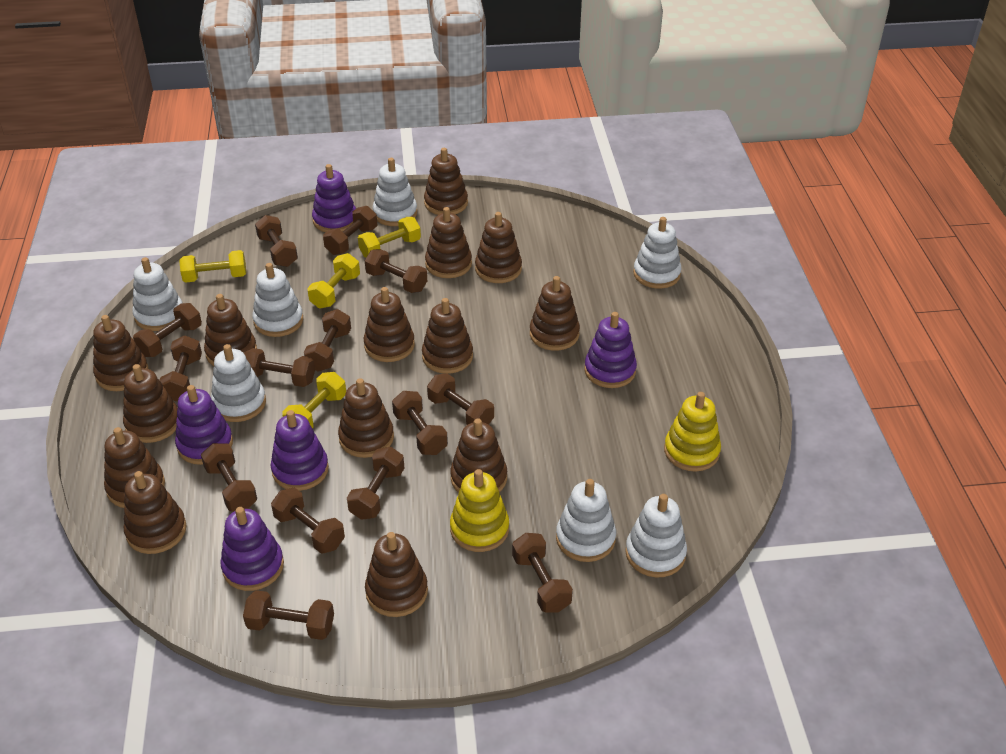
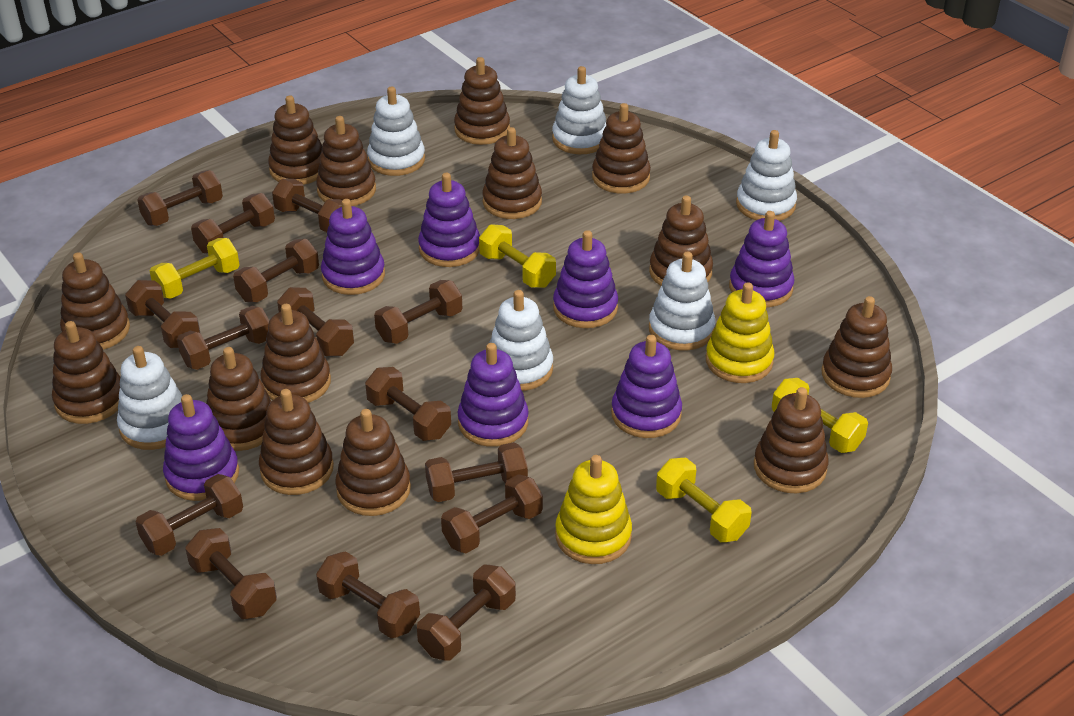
brown dumbbell: 14 -> 15
purple stacking toy: 5 -> 7
white stacking toy: 7 -> 6

